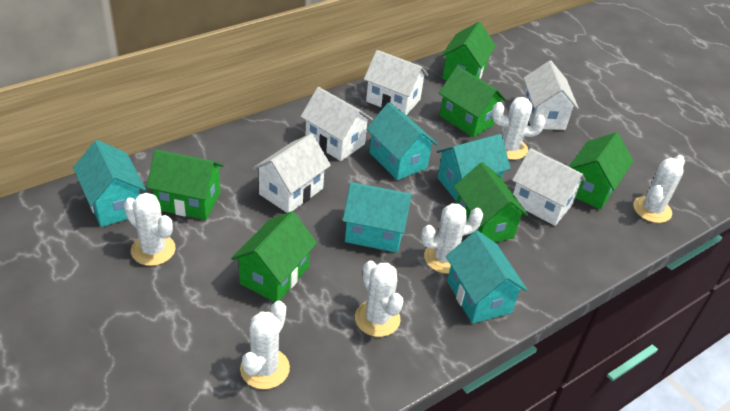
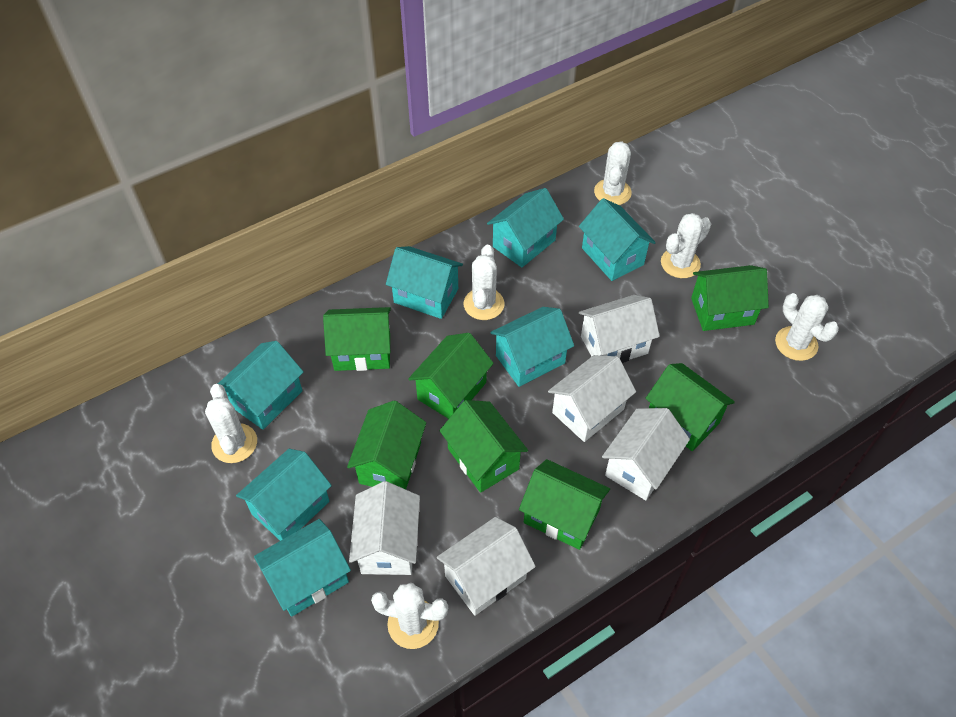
green house: 6 -> 7
turquoise house: 5 -> 7

